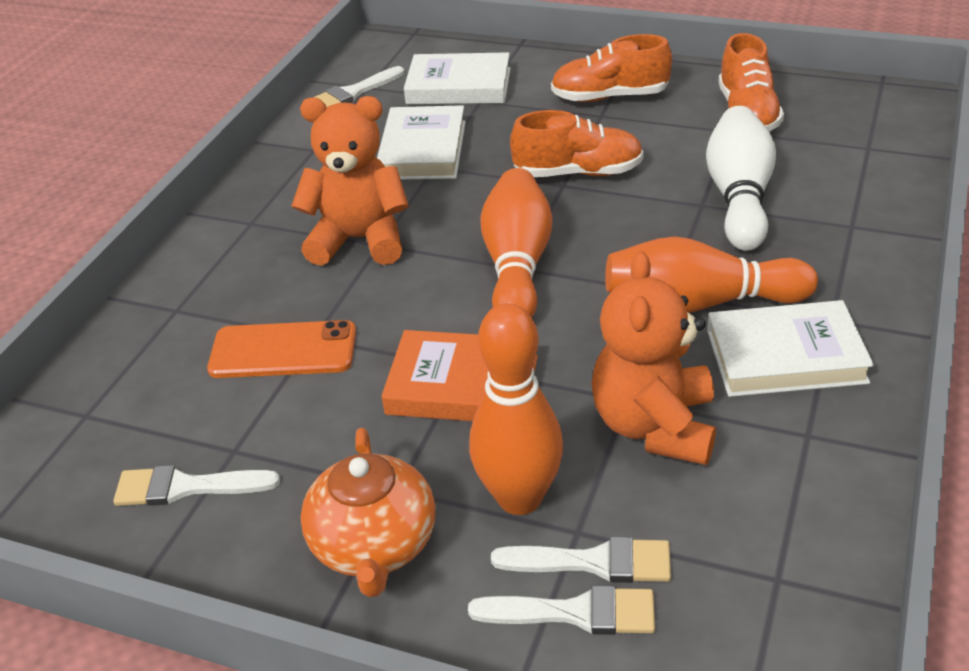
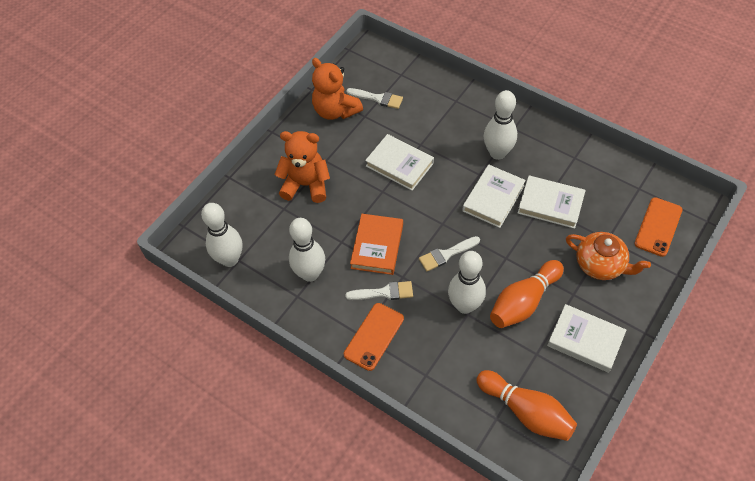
orange bowling pin: 3 -> 2
orange phone: 1 -> 2
orange shoe: 3 -> 0
white book: 3 -> 4
white bowling pin: 1 -> 4
white brush: 4 -> 3

